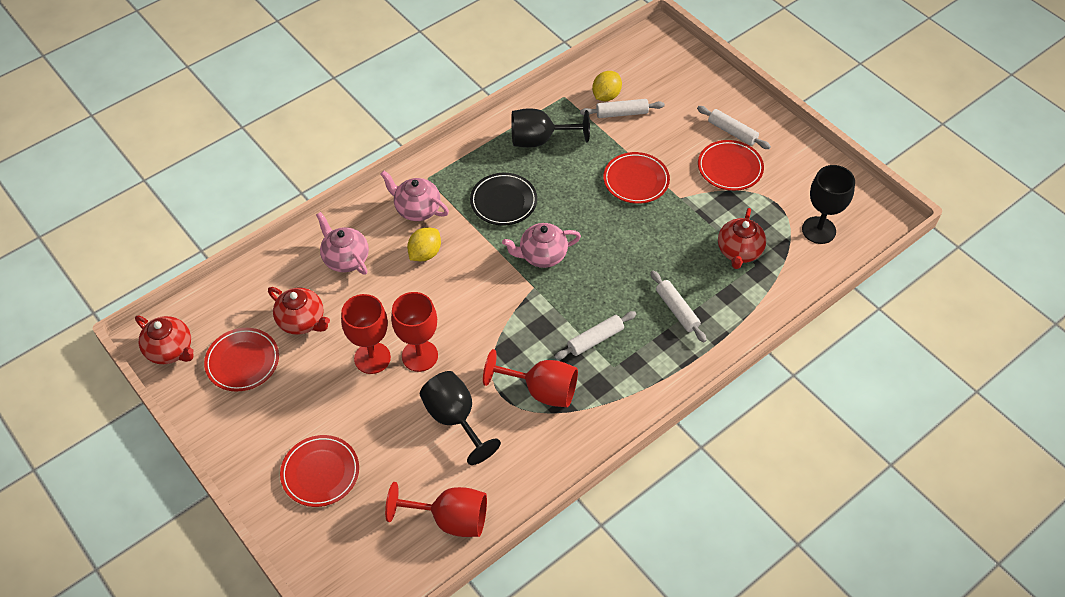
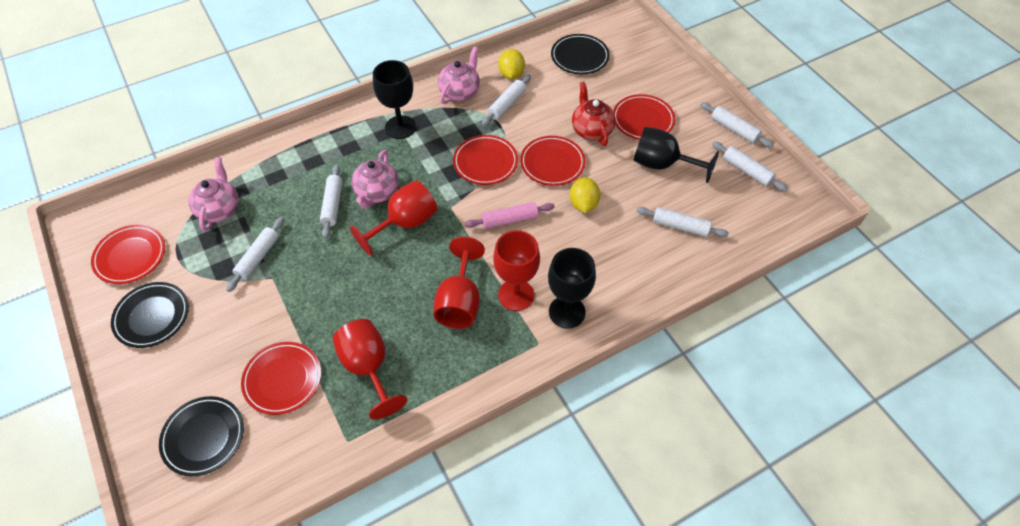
black plate: 1 -> 3
pink rolling pin: 0 -> 1
red plate: 4 -> 5
red teapot: 3 -> 1
white rolling pin: 4 -> 6

